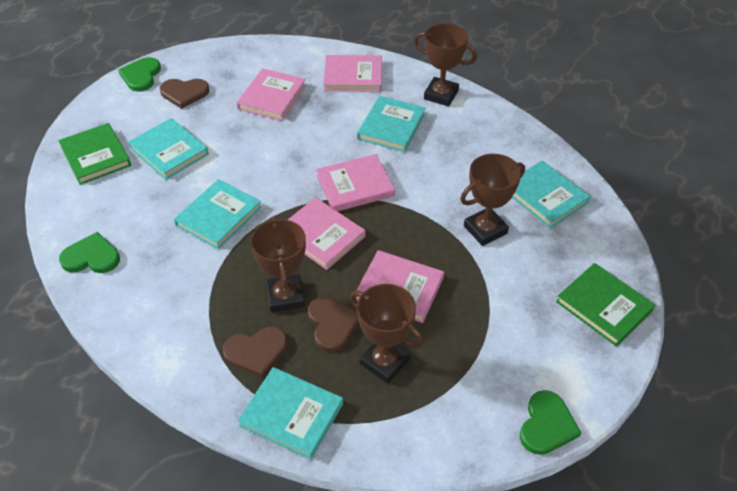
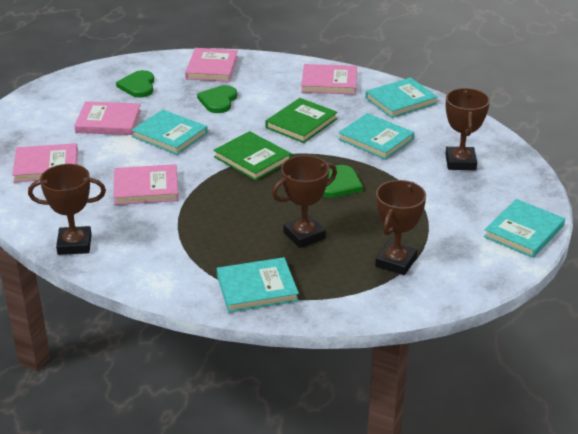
brown heart: 3 -> 0

